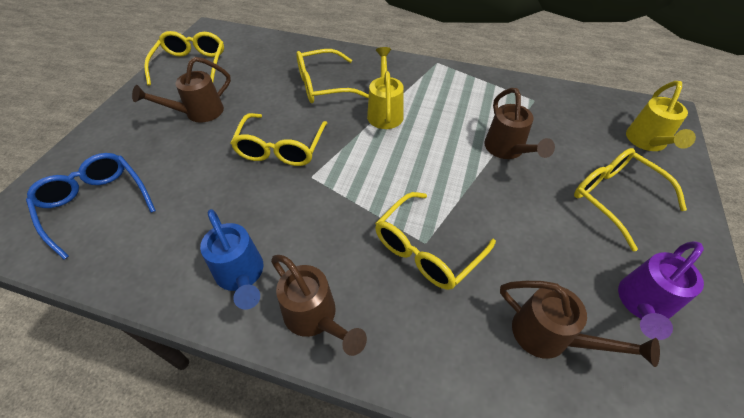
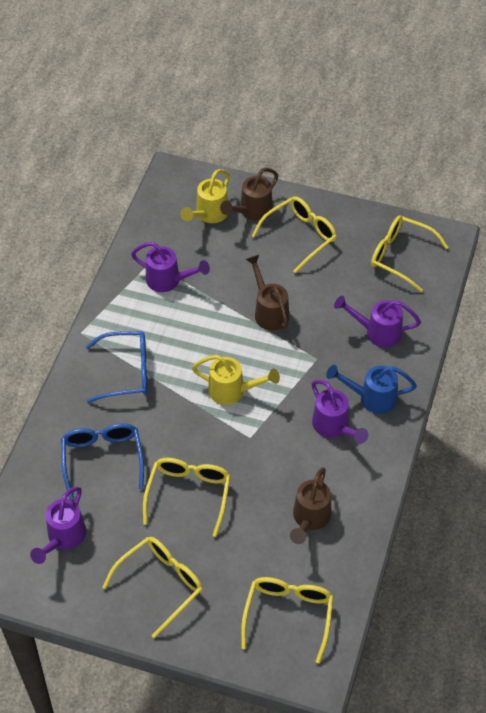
blue glasses: 1 -> 2
brown watering can: 4 -> 3
purple watering can: 1 -> 4

